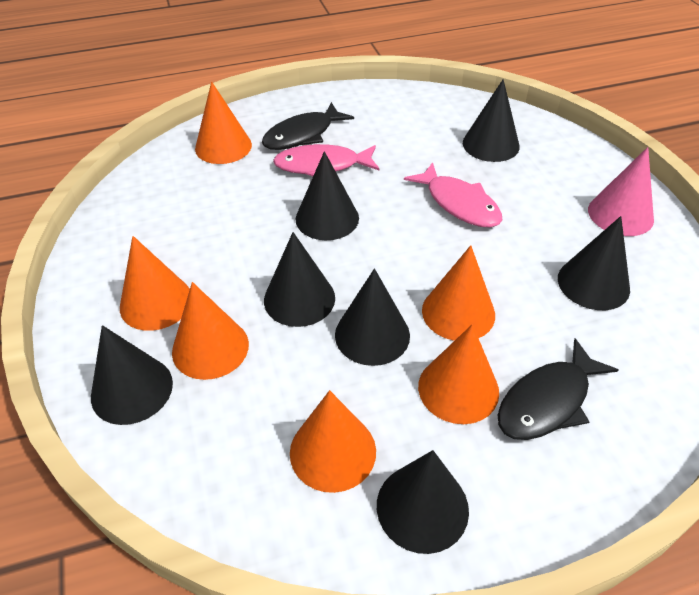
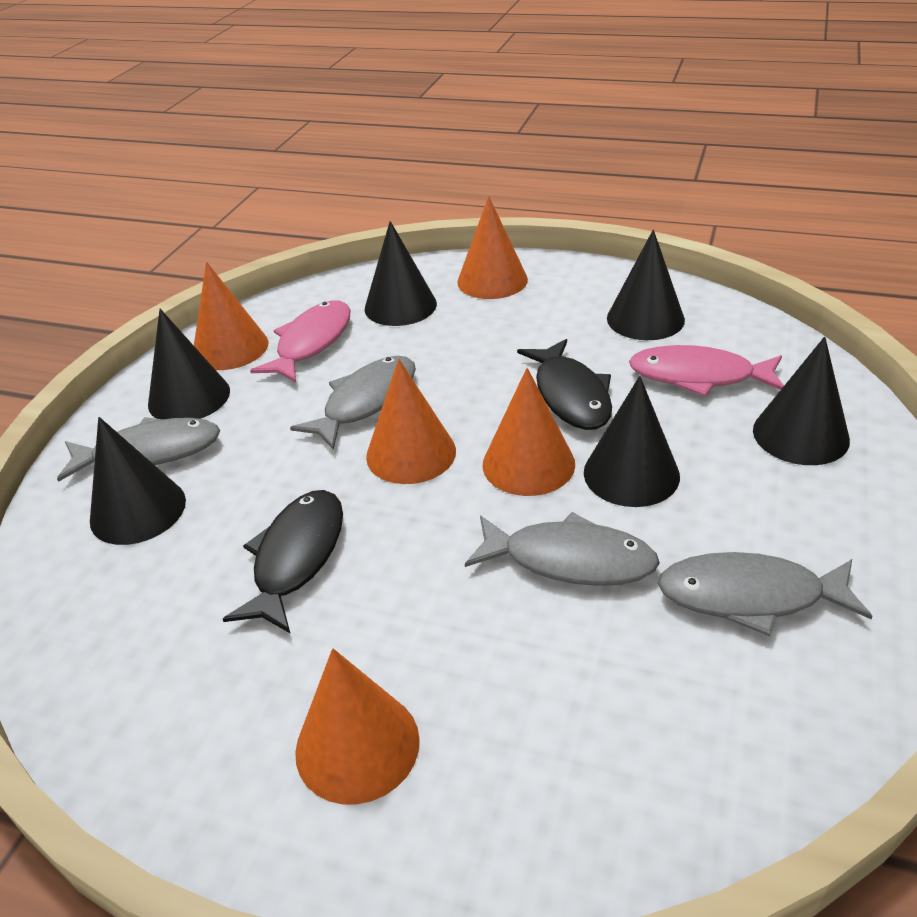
black cone: 7 -> 6
grey fish: 0 -> 4
orange cone: 6 -> 5
pink cone: 1 -> 0

